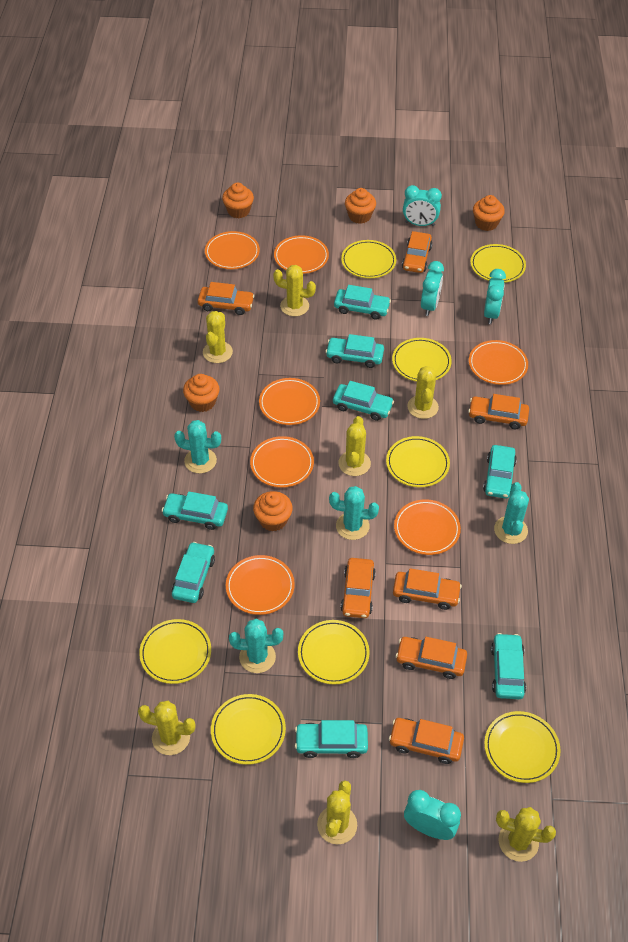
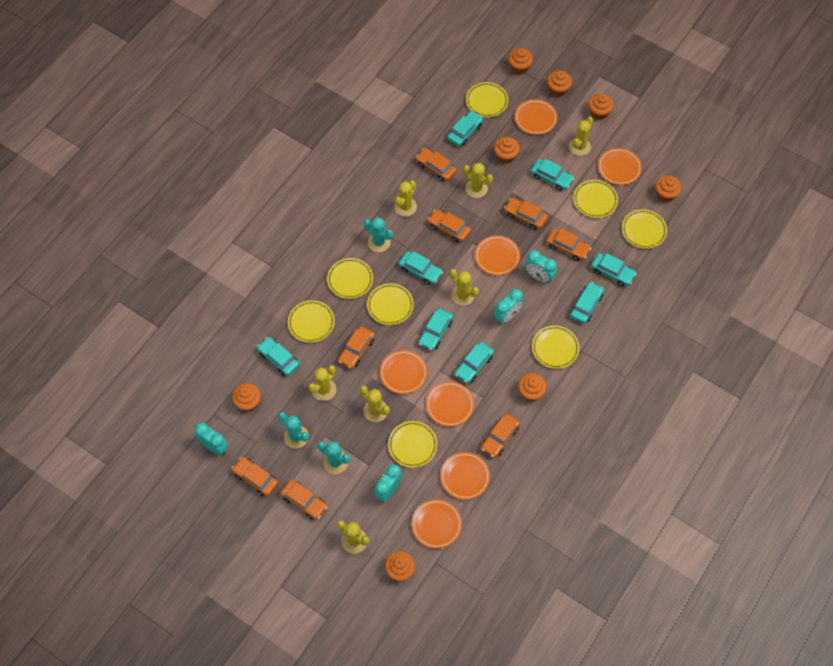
orange car: 7 -> 8
orange cupcake: 5 -> 8
turquoise cactus: 4 -> 3

